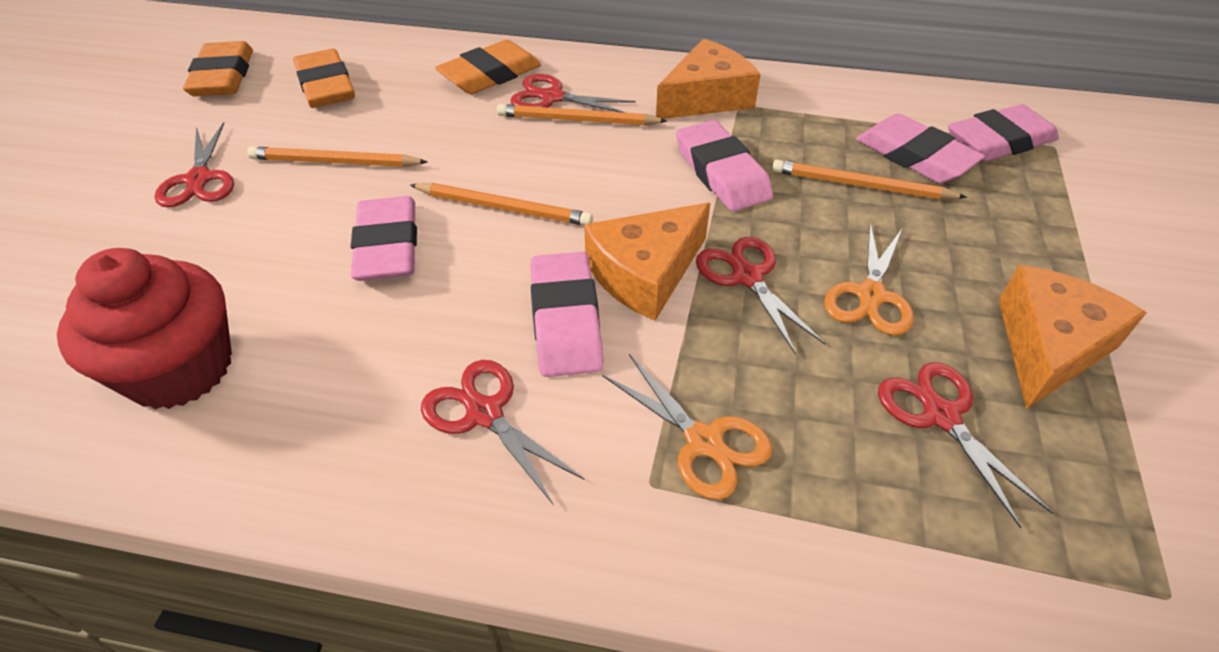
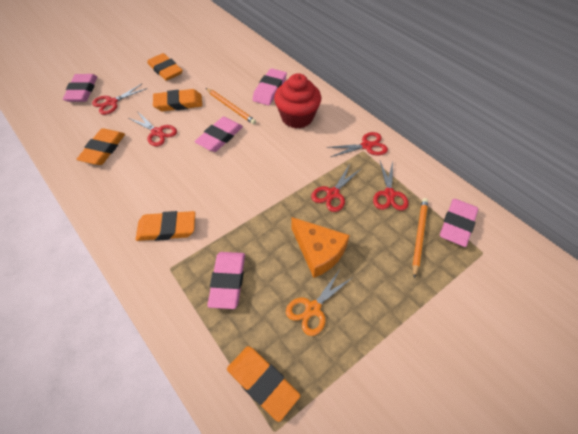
orange cheese: 3 -> 1
orange eraser: 3 -> 5
orange pencil: 4 -> 2
orange scissors: 2 -> 1

